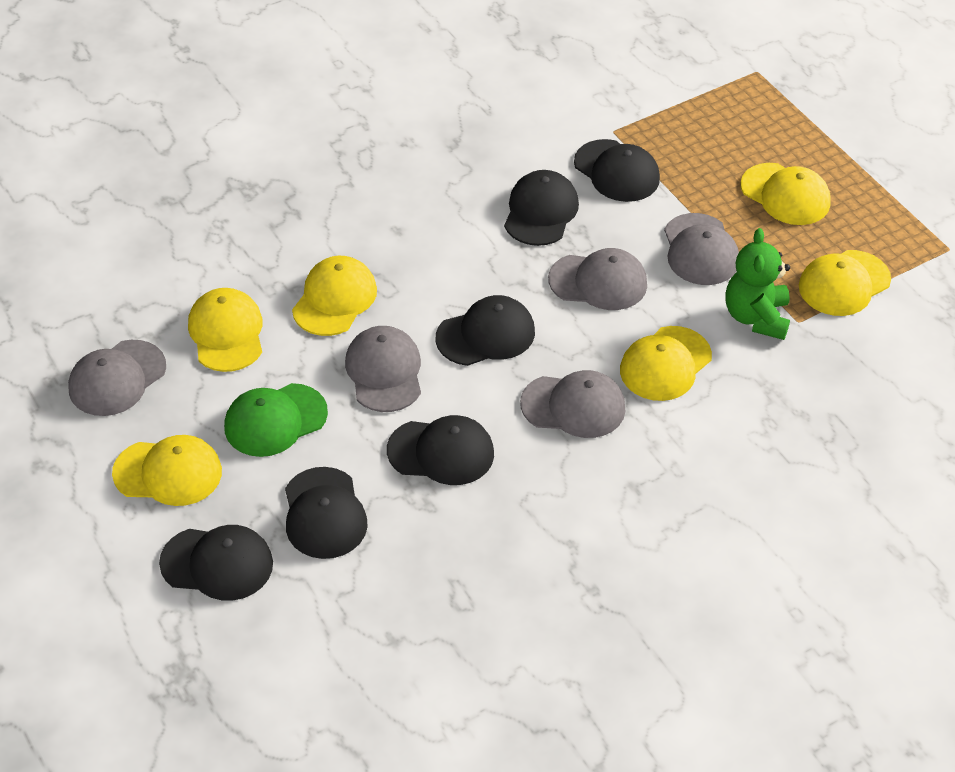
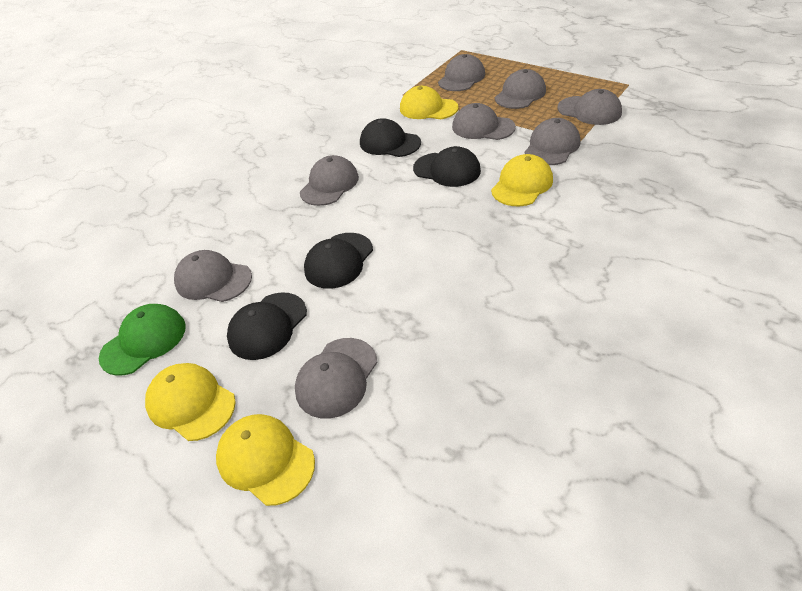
black cap: 6 -> 4
green teddy bear: 1 -> 0
grey cap: 5 -> 8
yellow cap: 6 -> 4

